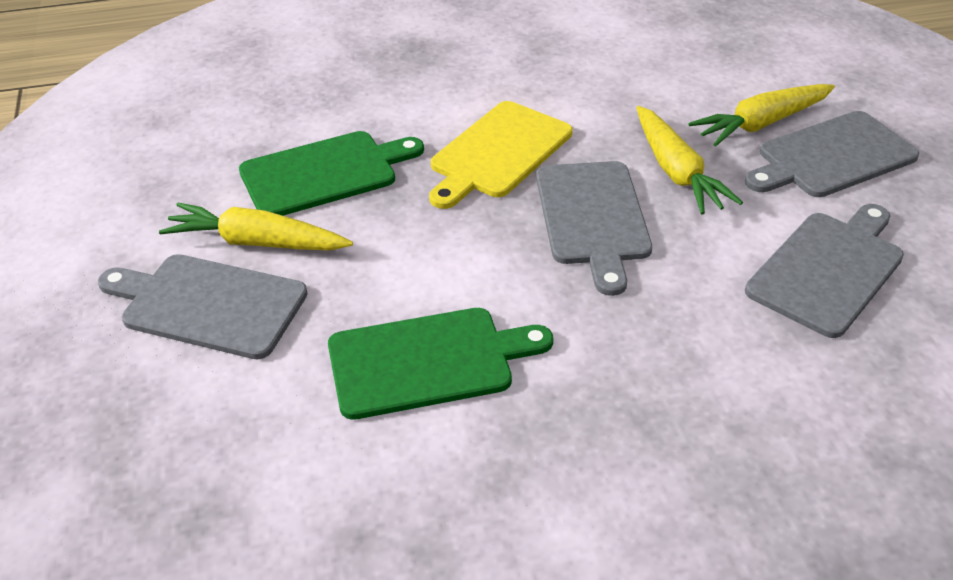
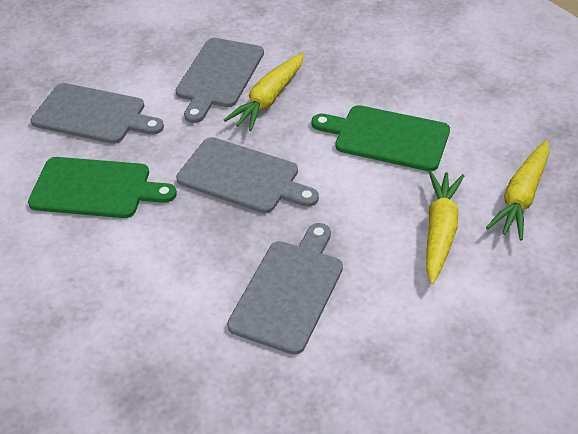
yellow cutting board: 1 -> 0

